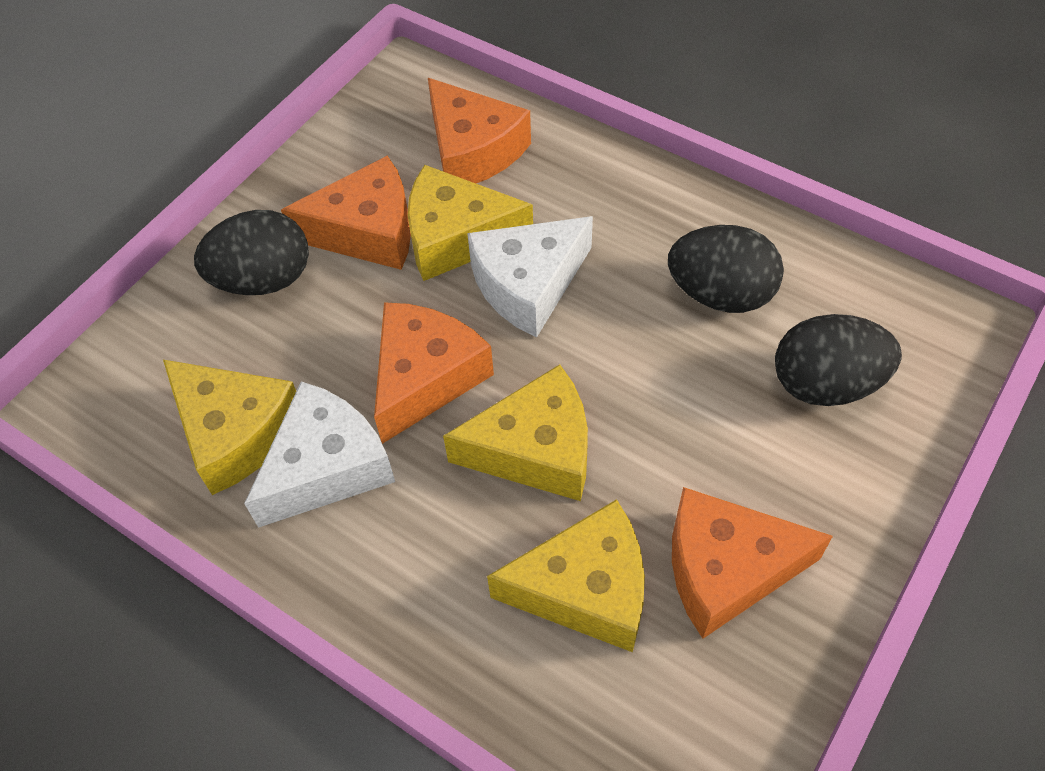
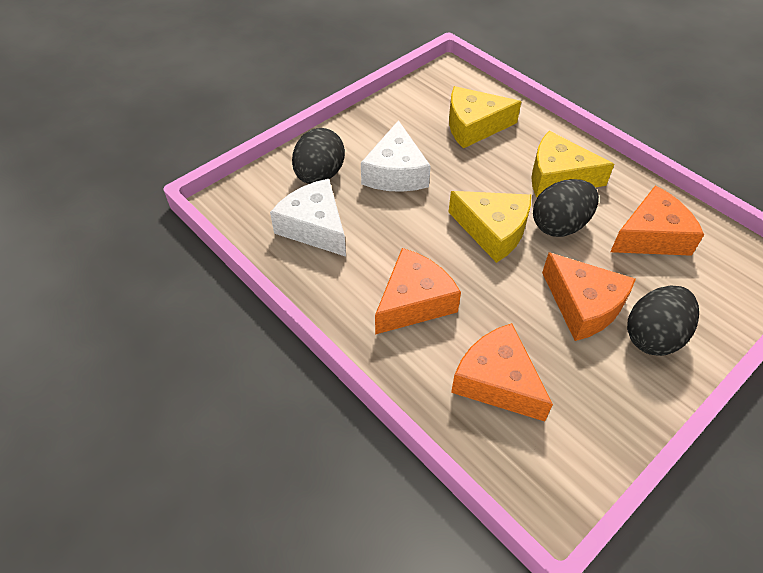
yellow cheese: 4 -> 3

